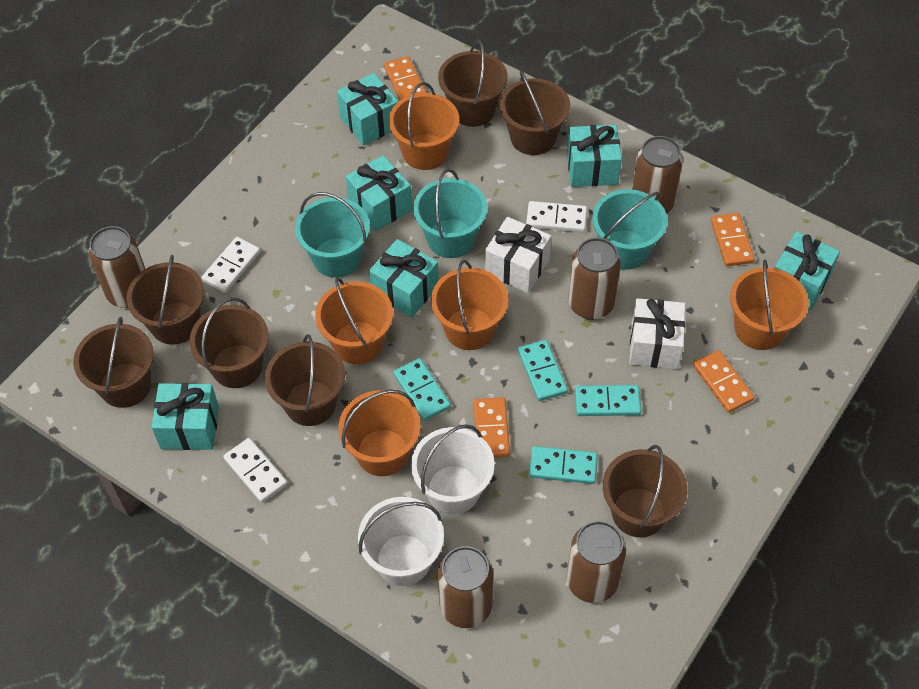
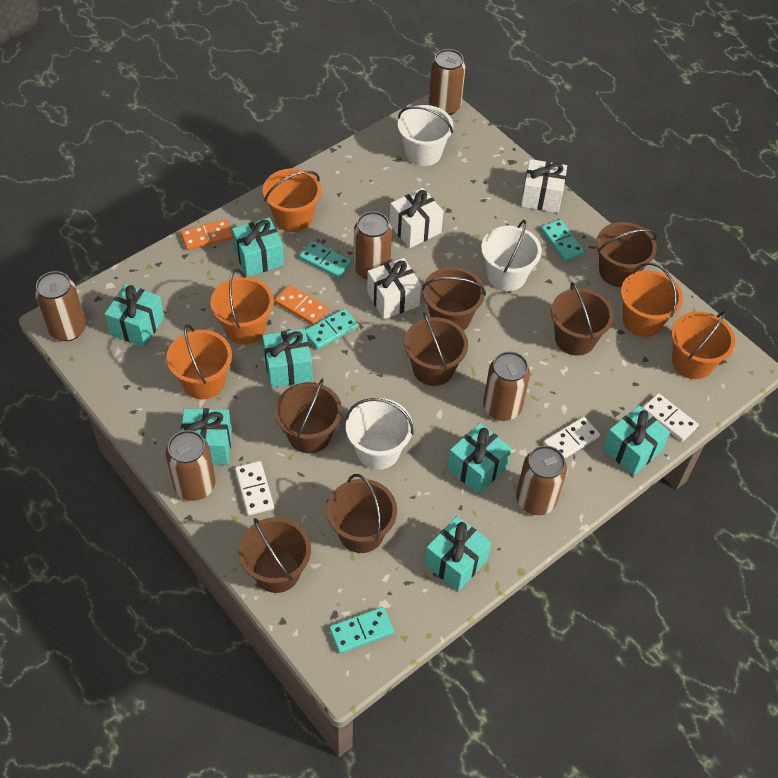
brown can: 5 -> 6
orange domino: 4 -> 2
turquoise bucket: 3 -> 0
turquoise gift: 6 -> 7
white bucket: 2 -> 3
white gift: 2 -> 3

